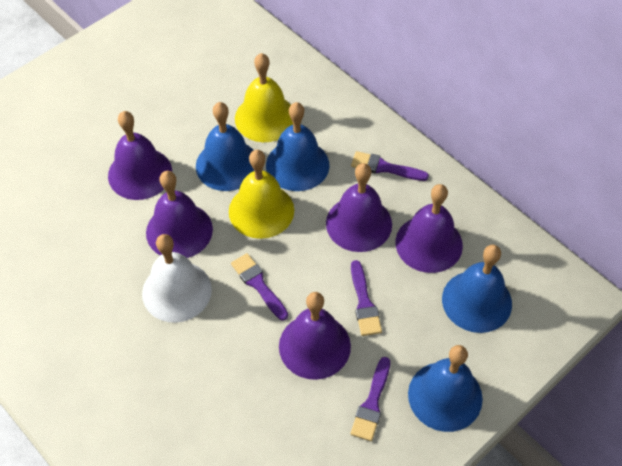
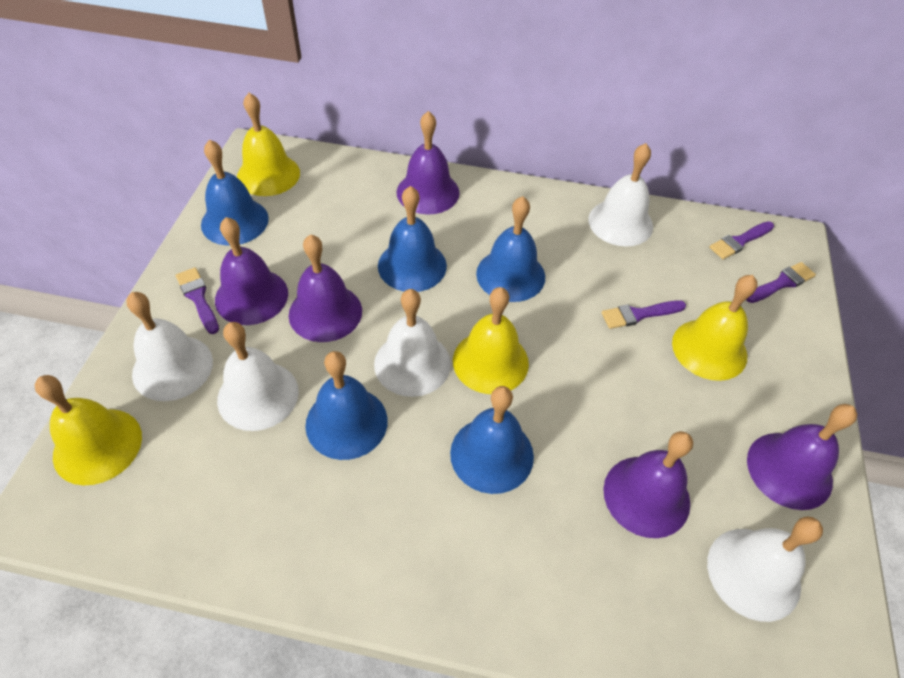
blue bell: 4 -> 5
white bell: 1 -> 5
yellow bell: 2 -> 4

